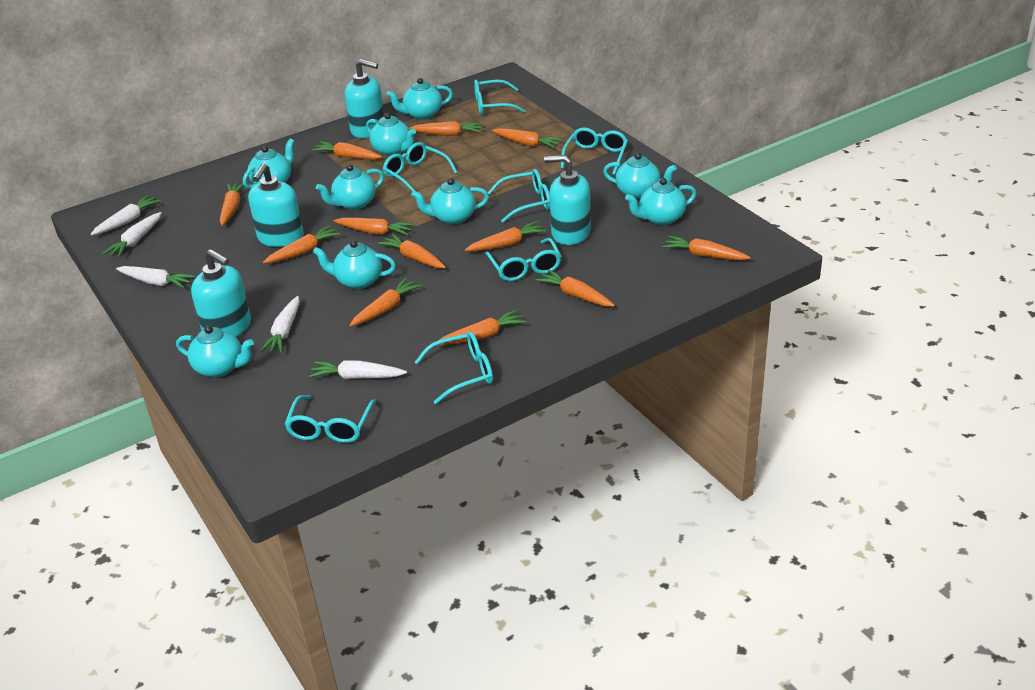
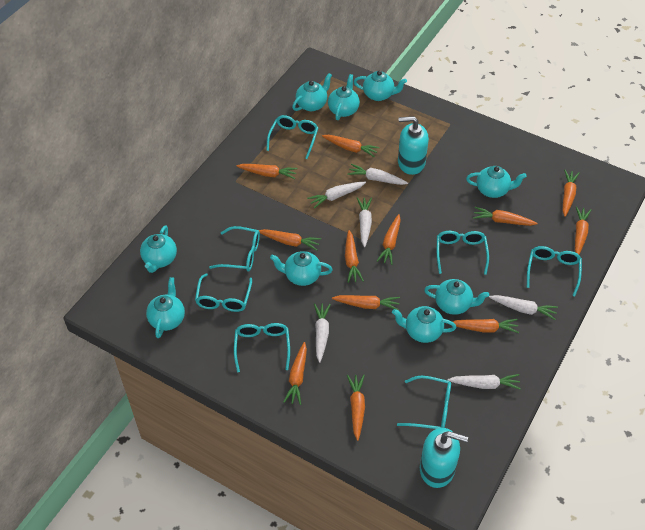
turquoise soap dispenser: 4 -> 2
white carrot: 5 -> 6

